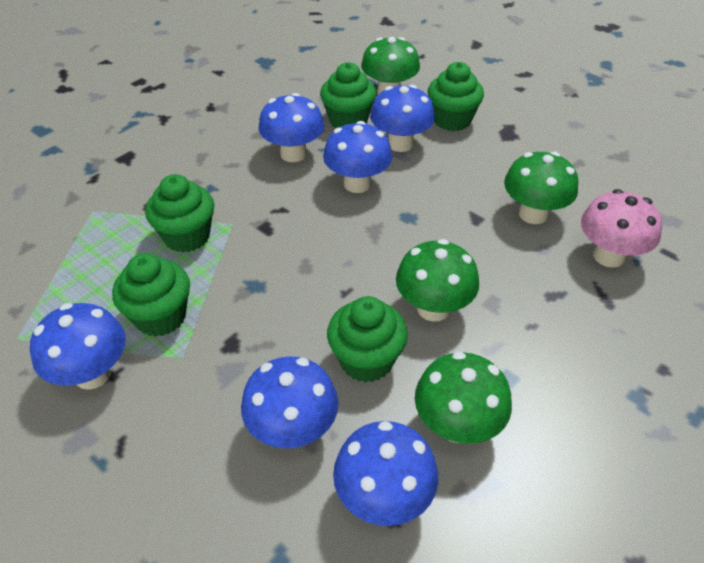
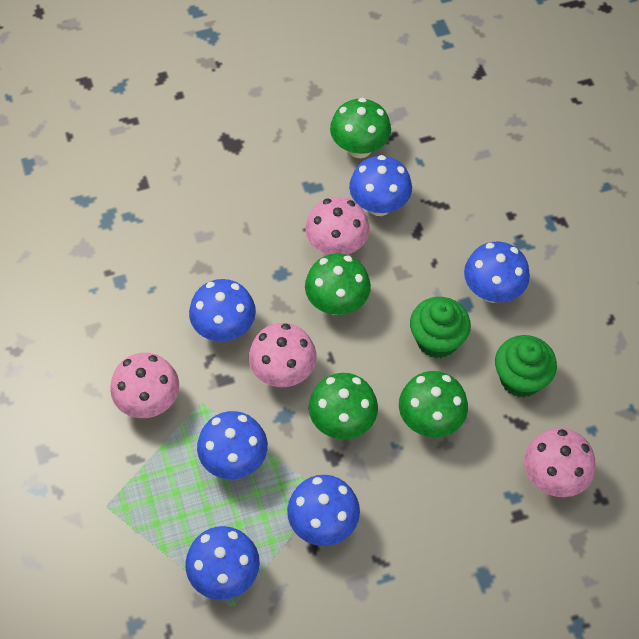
green cupcake: 5 -> 2
pink mushroom: 1 -> 4

